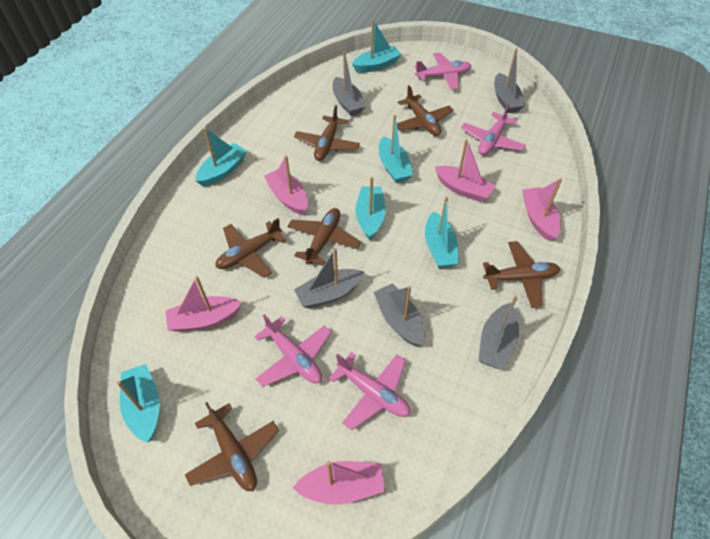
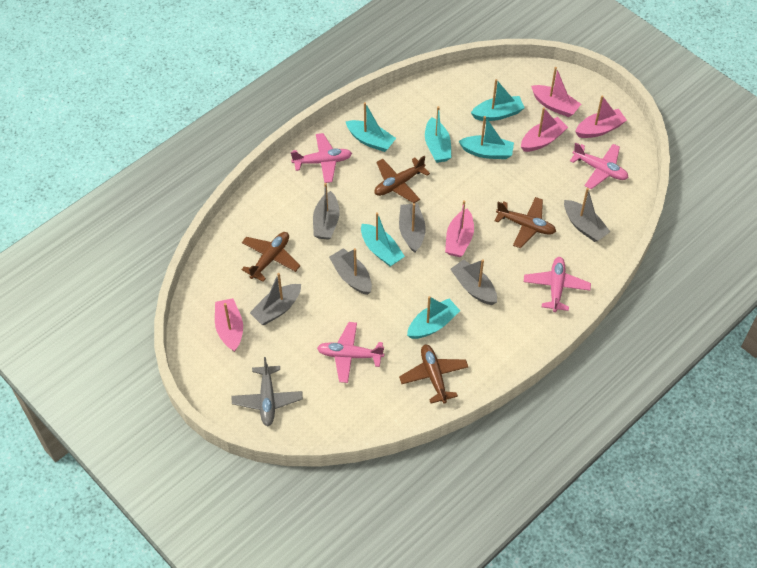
brown plane: 6 -> 4
grey boat: 5 -> 6
grey plane: 0 -> 1

